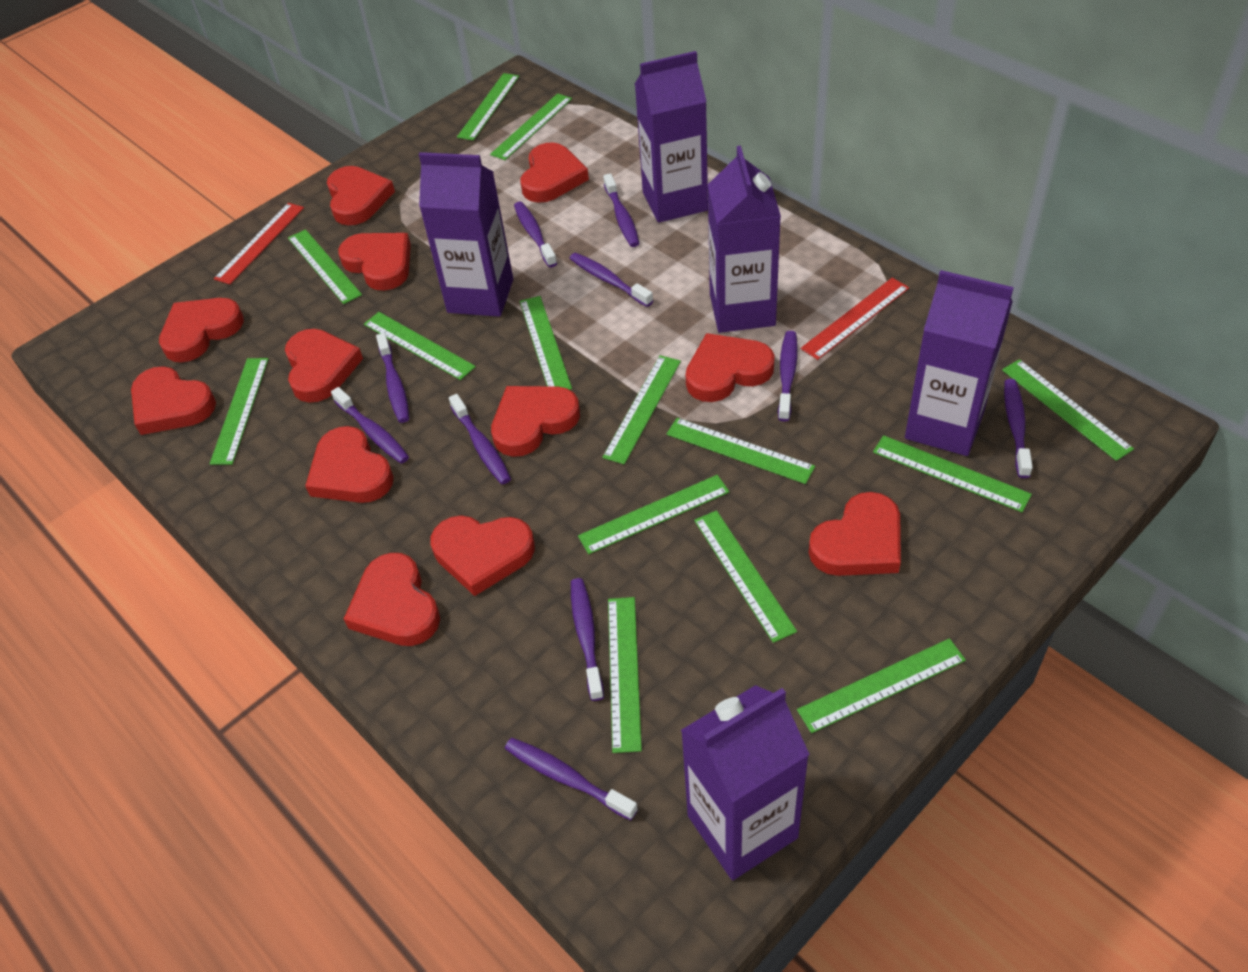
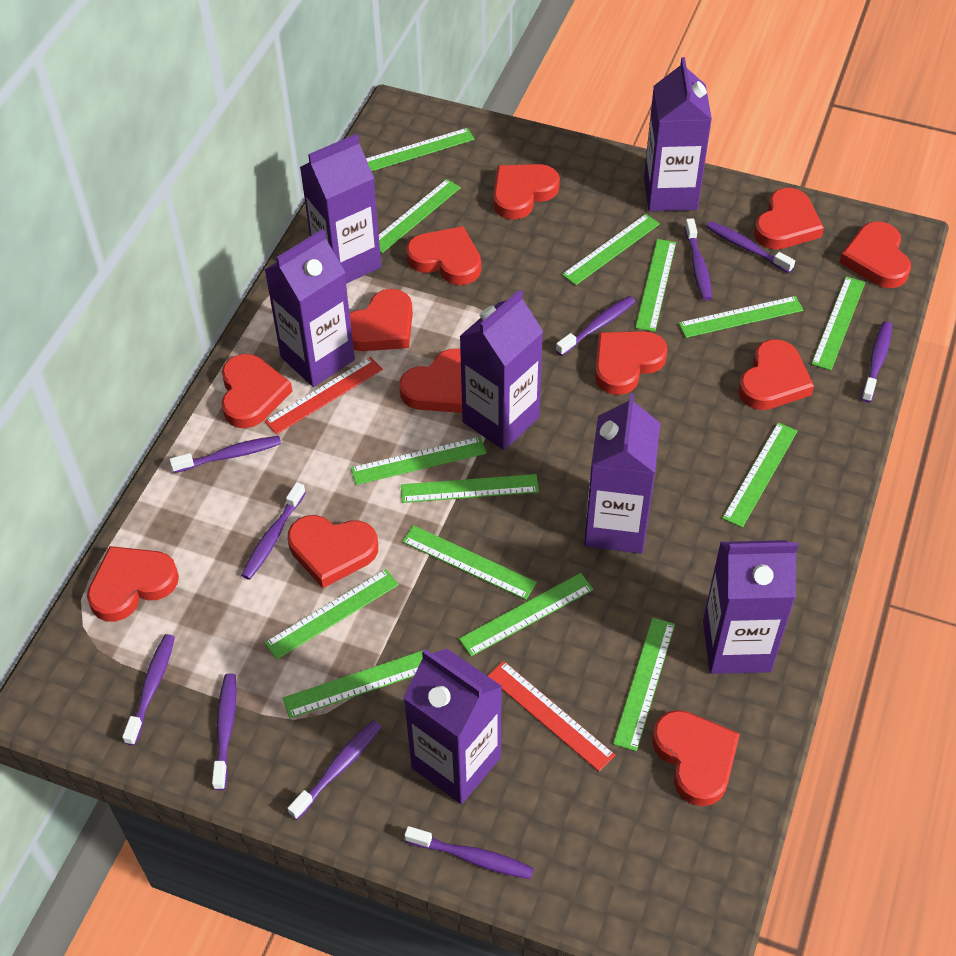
purple carton: 5 -> 7

